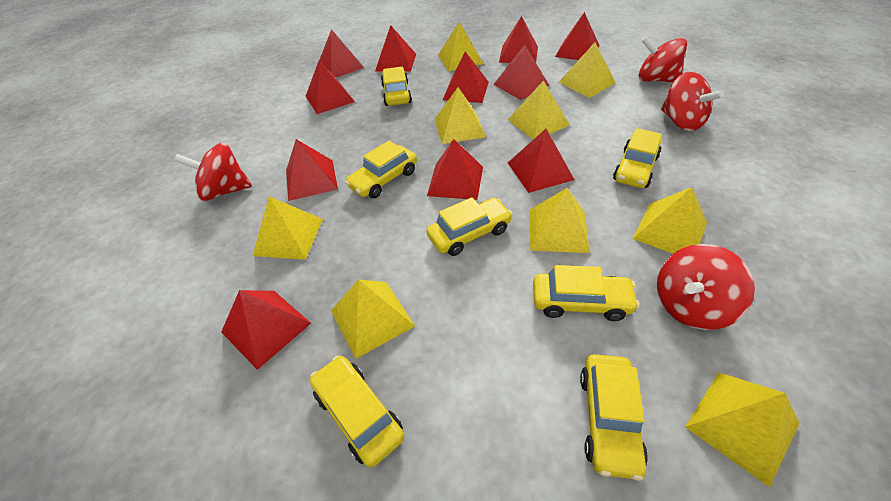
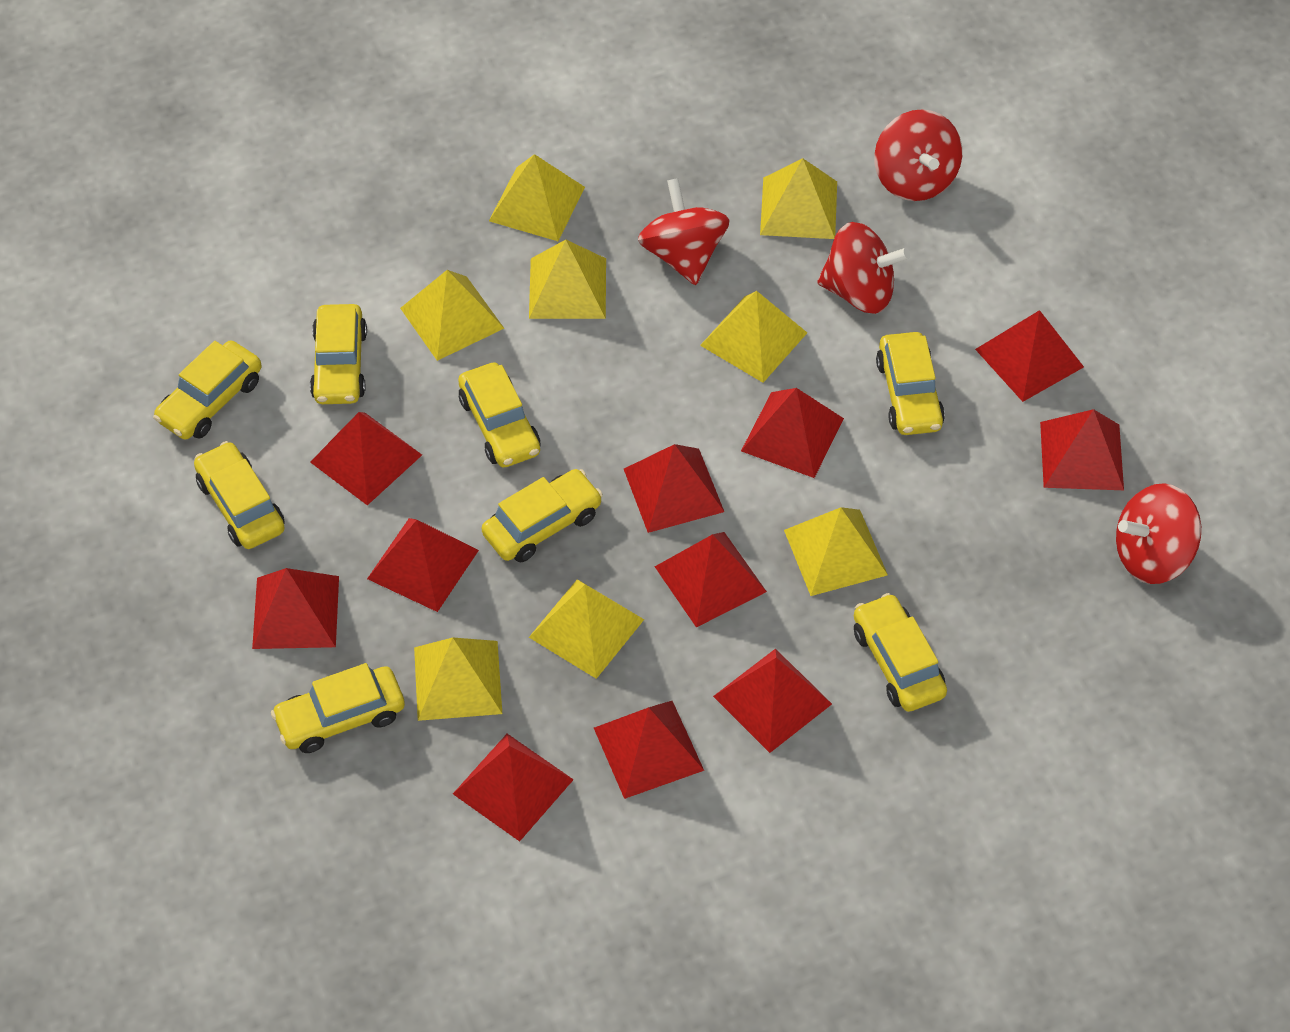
yellow car: 7 -> 8
yellow pyramid: 9 -> 8

